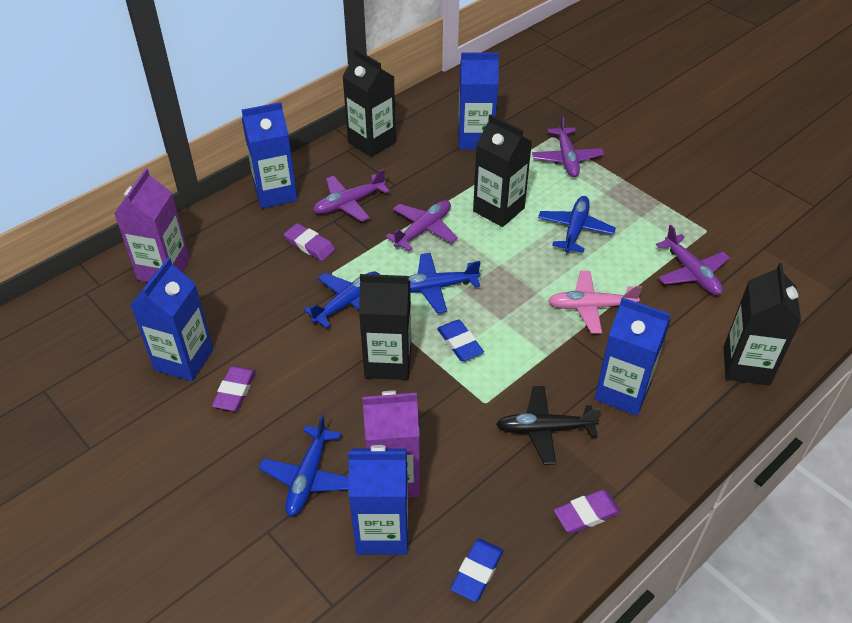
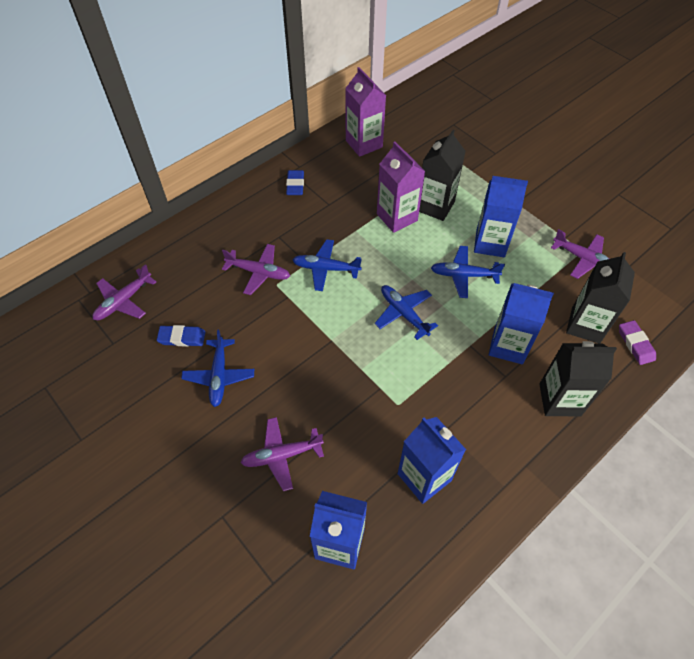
black carton: 4 -> 3
black plane: 1 -> 0
blue carton: 5 -> 4
pink plane: 1 -> 0
purple eraser: 3 -> 1

